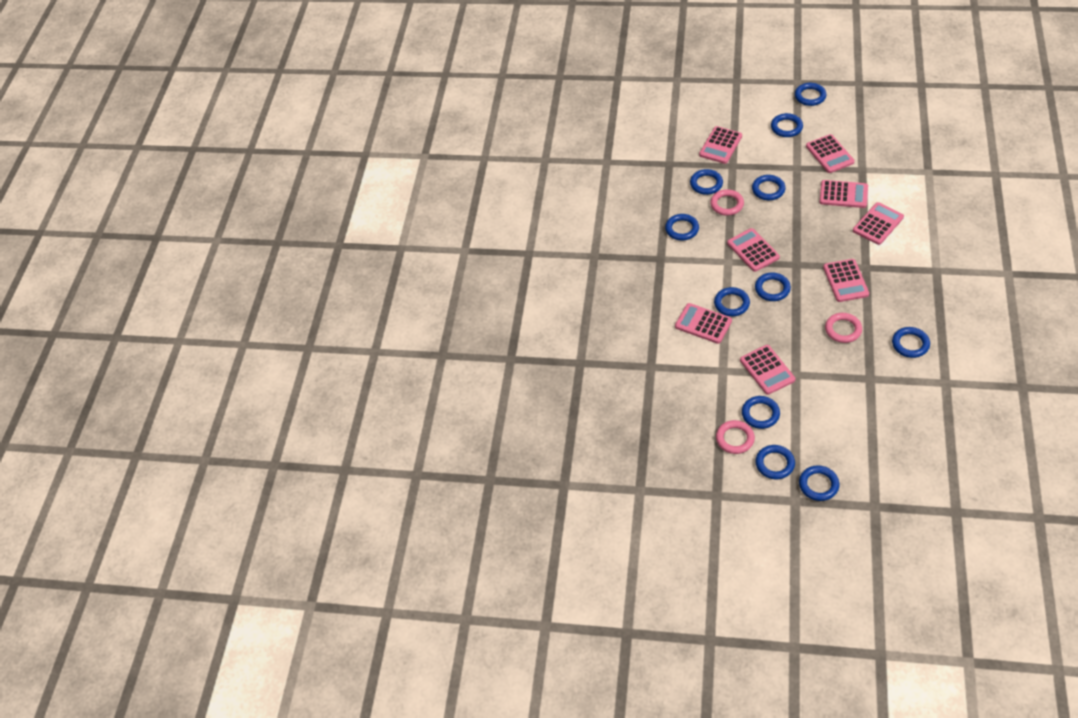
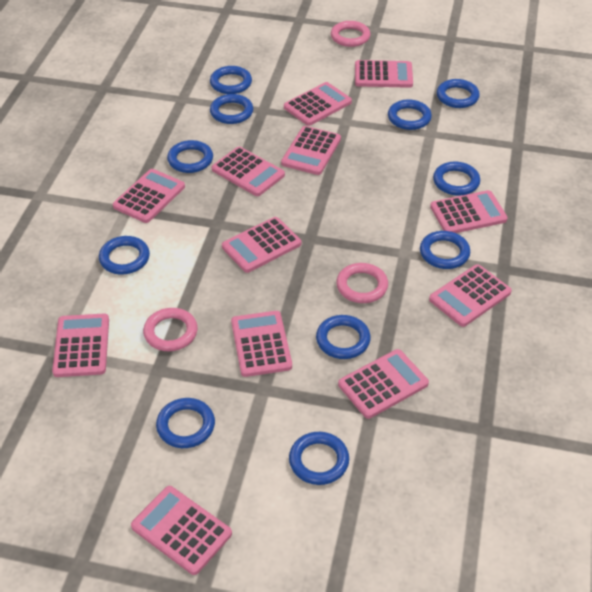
pink calculator: 8 -> 12

